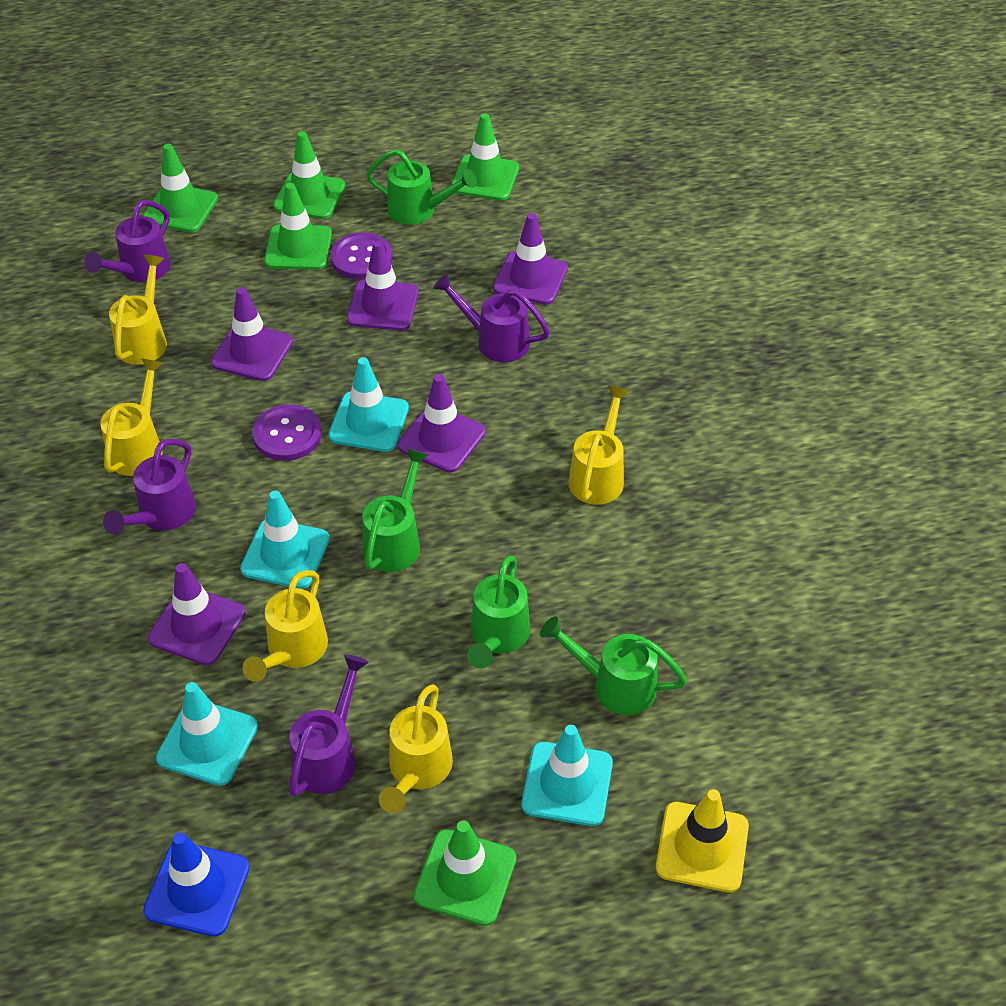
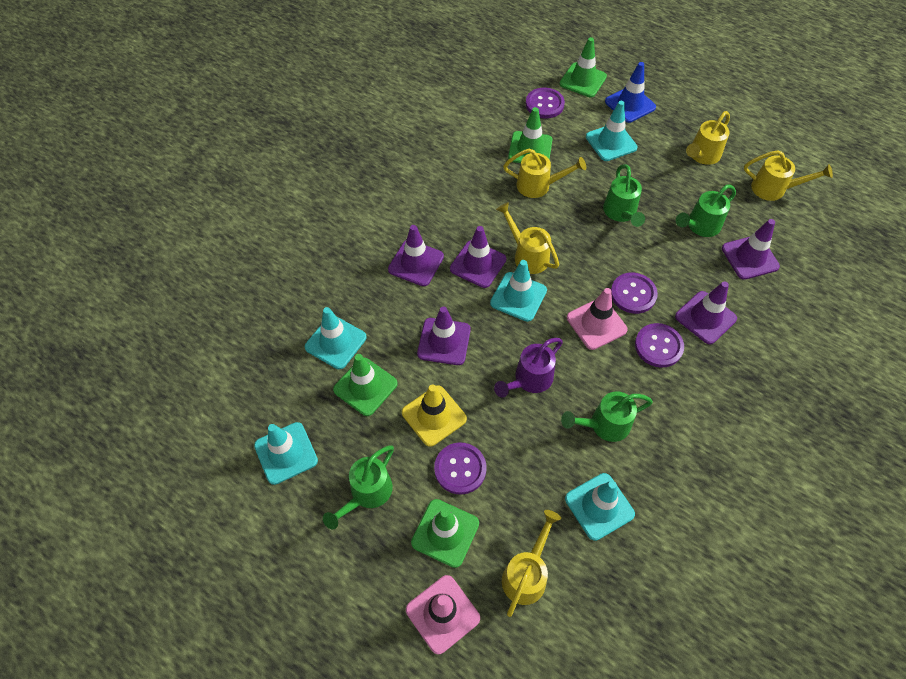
green traffic cone: 5 -> 4
pink traffic cone: 0 -> 2
purple button: 2 -> 4
purple watering can: 4 -> 1
turquoise traffic cone: 4 -> 5

